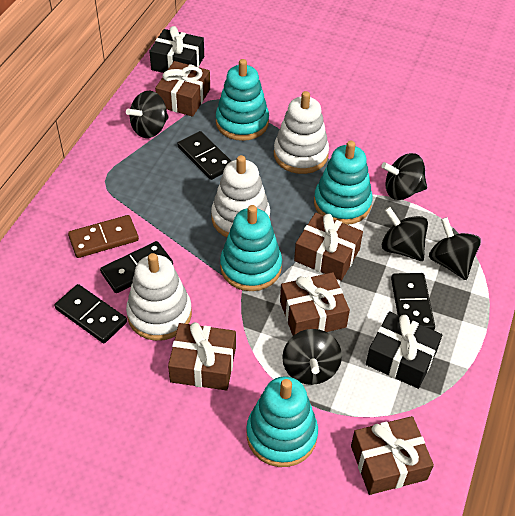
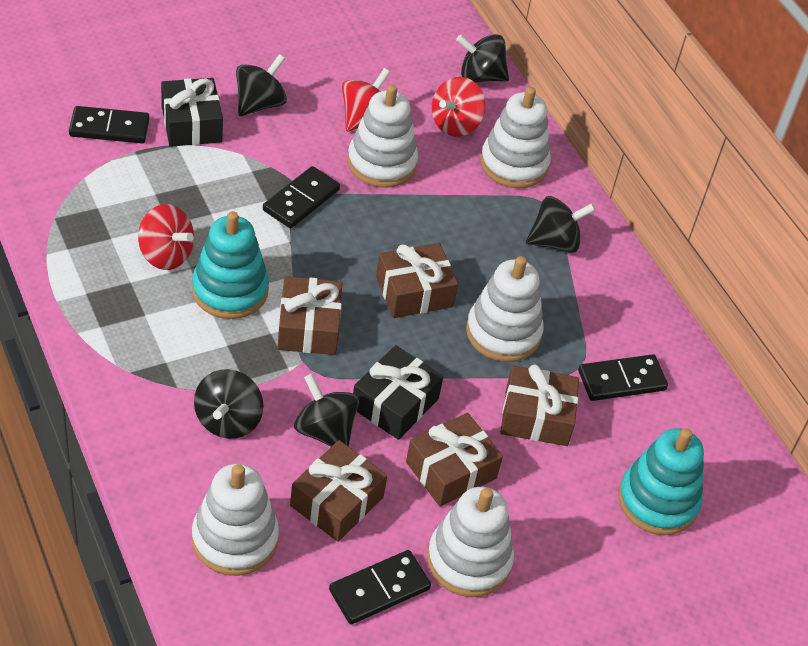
brown domino: 1 -> 0
red spinning top: 0 -> 3
turquoise stacking toy: 4 -> 2
white stacking toy: 3 -> 5

